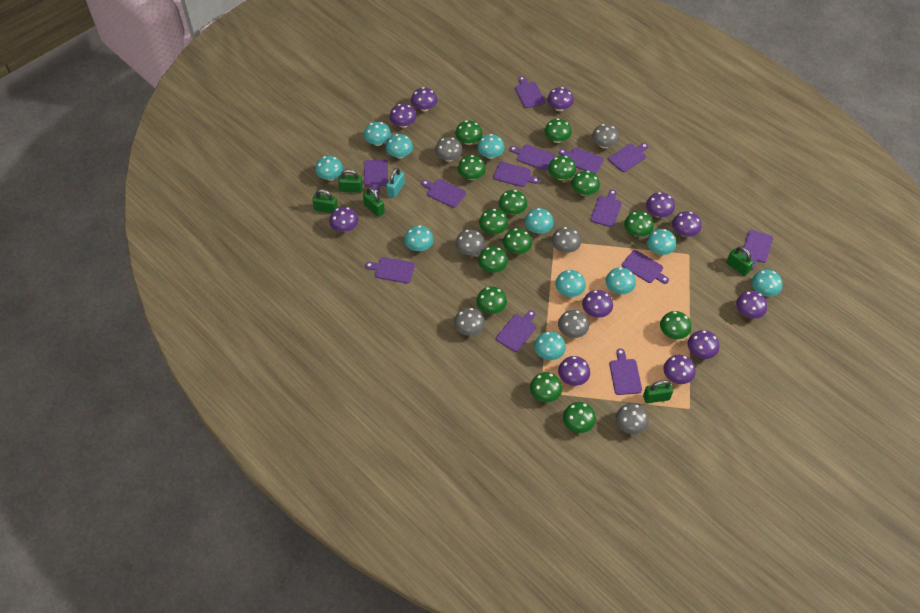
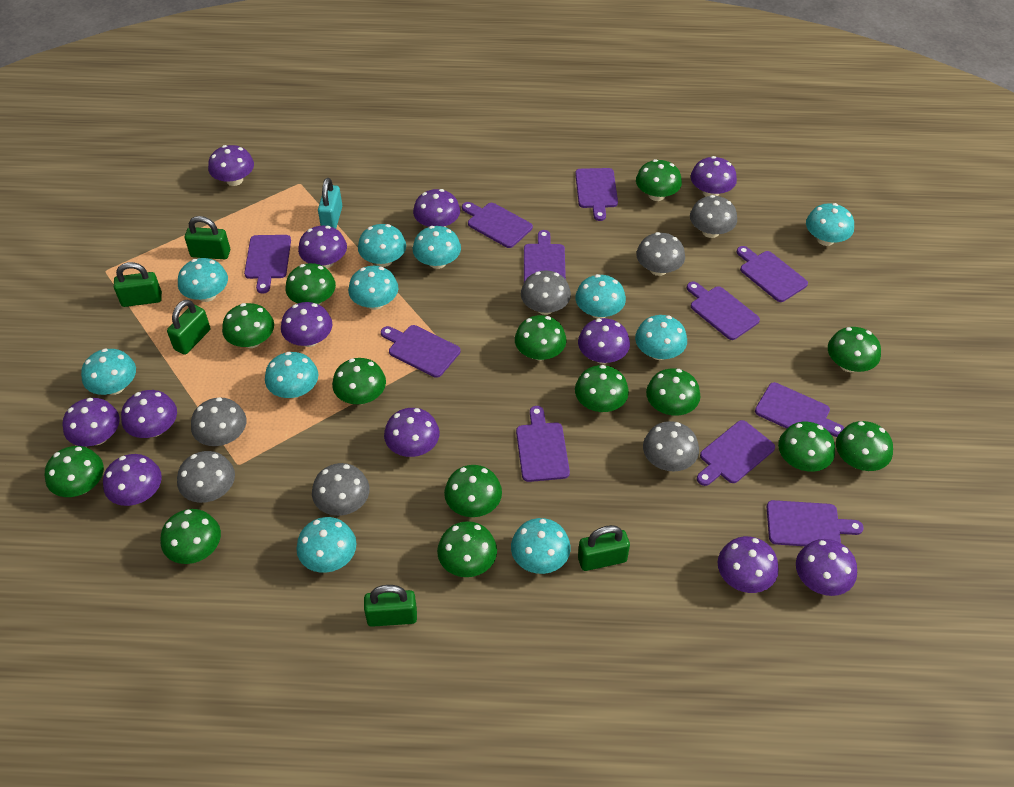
purple cutting board: 13 -> 11
purple mushroom: 11 -> 12

